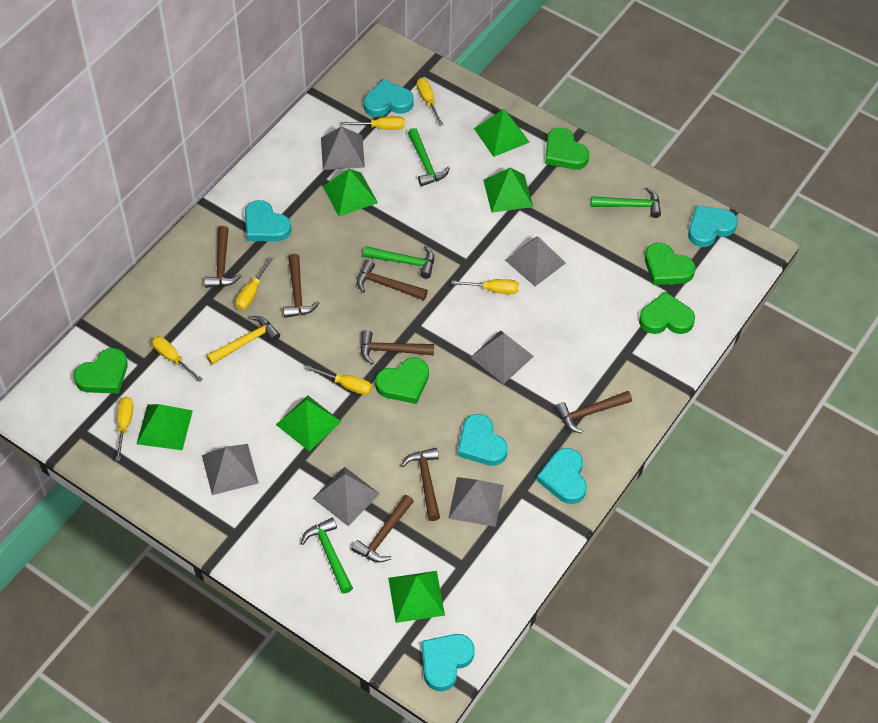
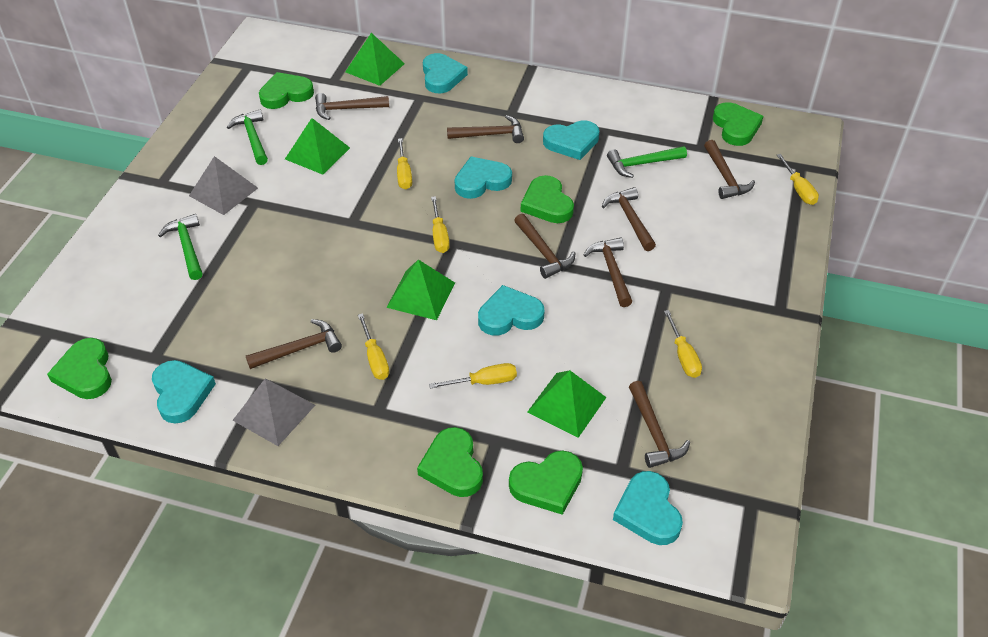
brown hammer: 7 -> 8
green hammer: 4 -> 3
green heart: 5 -> 6
green pyramid: 6 -> 4
grey pyramid: 6 -> 2
yellow hammer: 1 -> 0
yellow screwdriver: 7 -> 6

